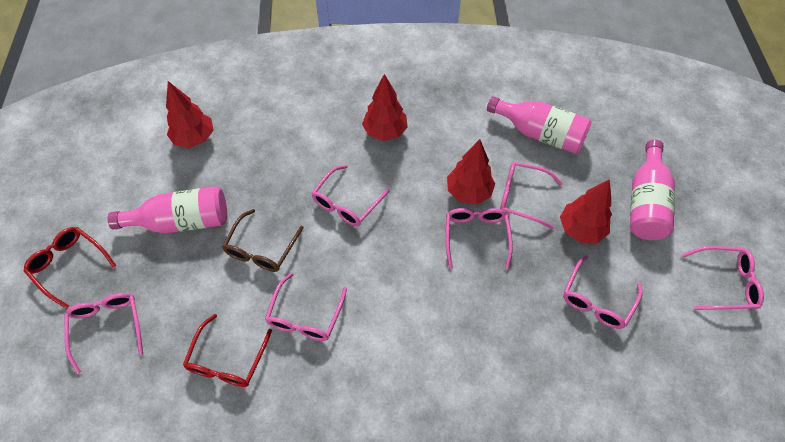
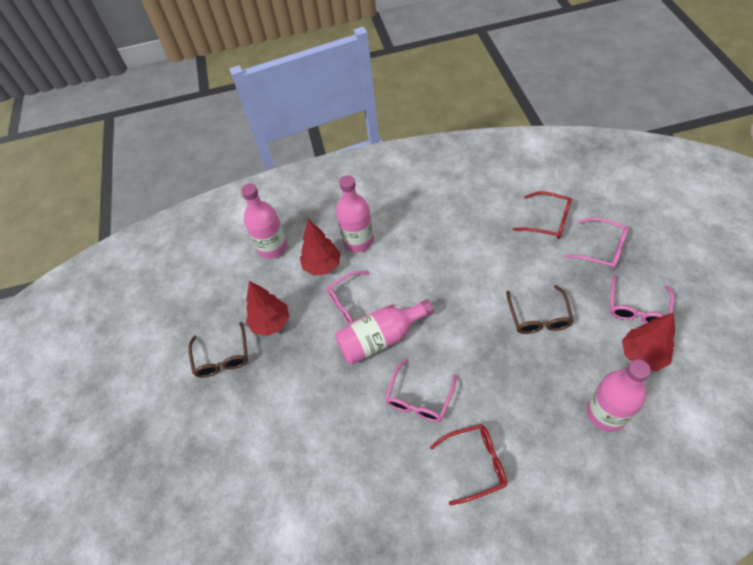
brown glasses: 1 -> 2
pink bottle: 3 -> 4
pink glasses: 7 -> 4
red tree: 4 -> 3

